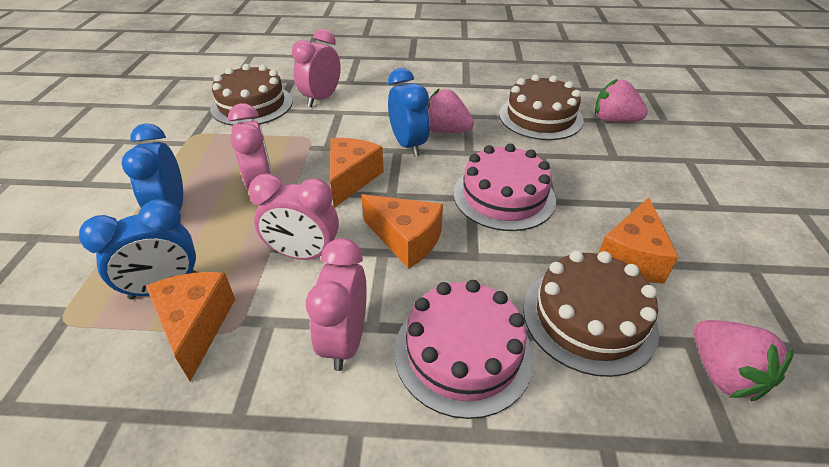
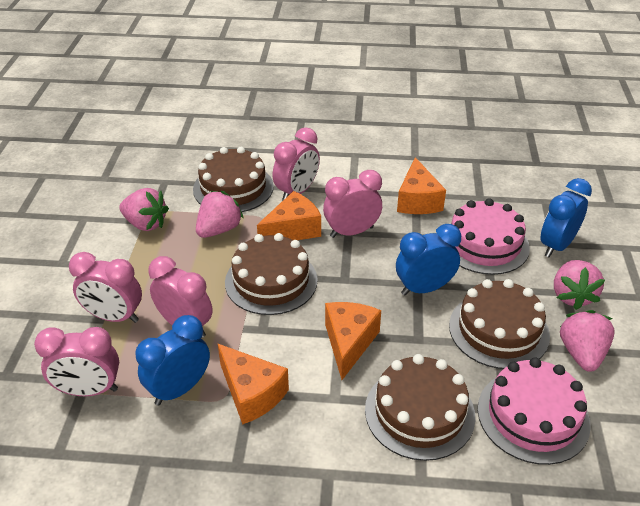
brown cake: 3 -> 4
pink clock: 4 -> 5
pink strawberry: 3 -> 4

